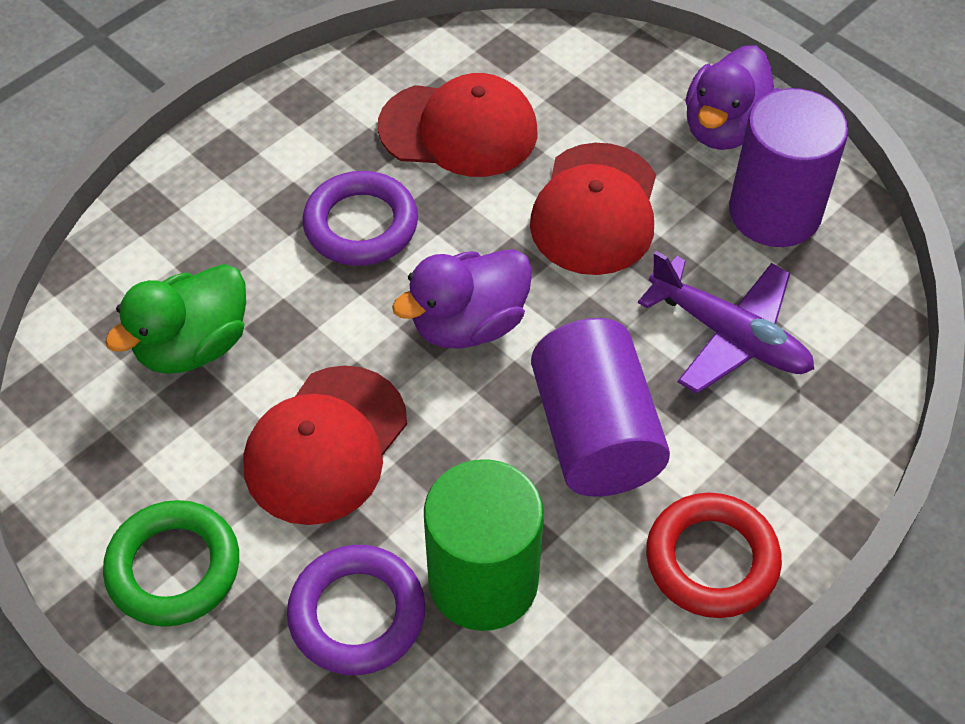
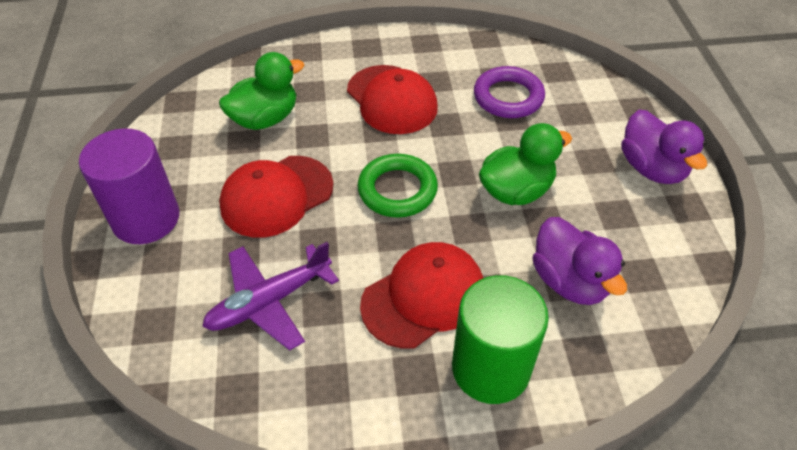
green duck: 1 -> 2
purple cylinder: 2 -> 1
purple ring: 2 -> 1
red ring: 1 -> 0

